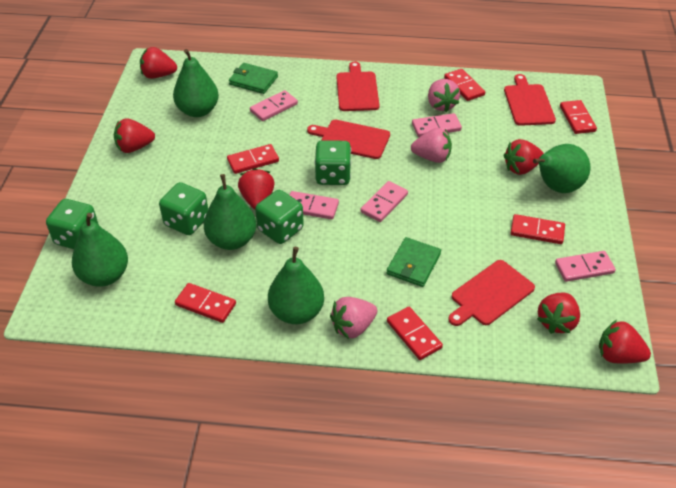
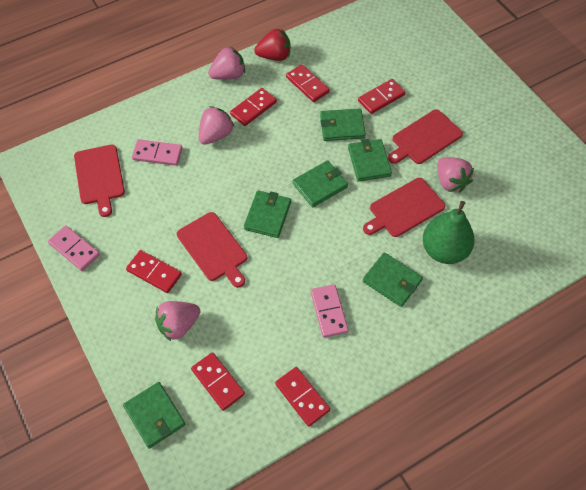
green dice: 4 -> 0
green pear: 5 -> 1
green wallet: 2 -> 6
pink domino: 5 -> 3
pink strawberry: 3 -> 4
red strawberry: 6 -> 1

